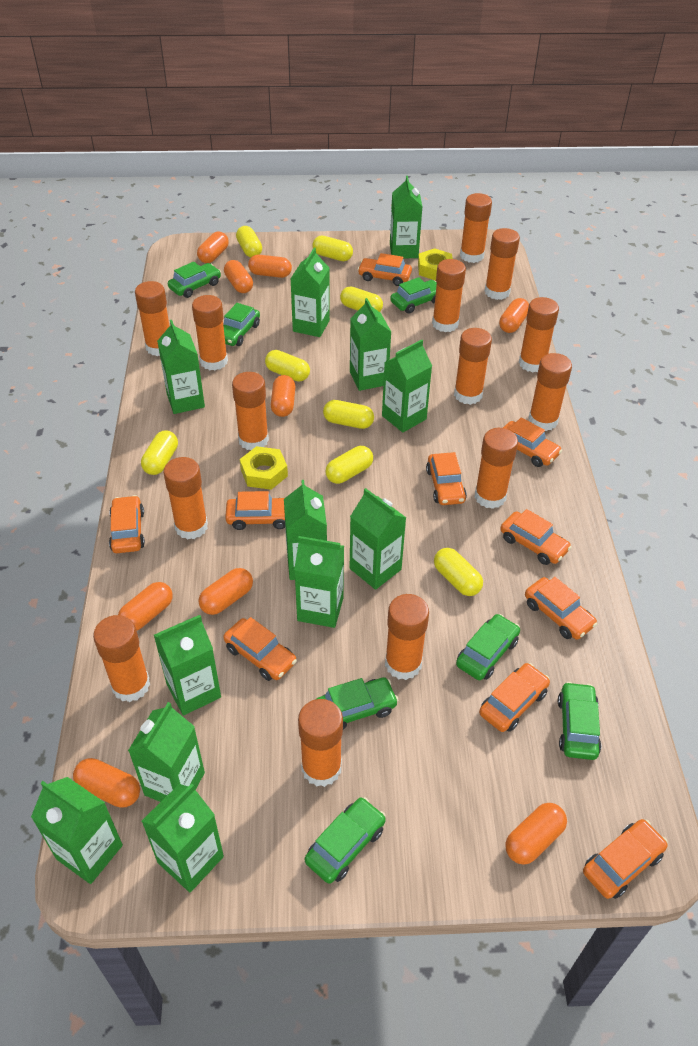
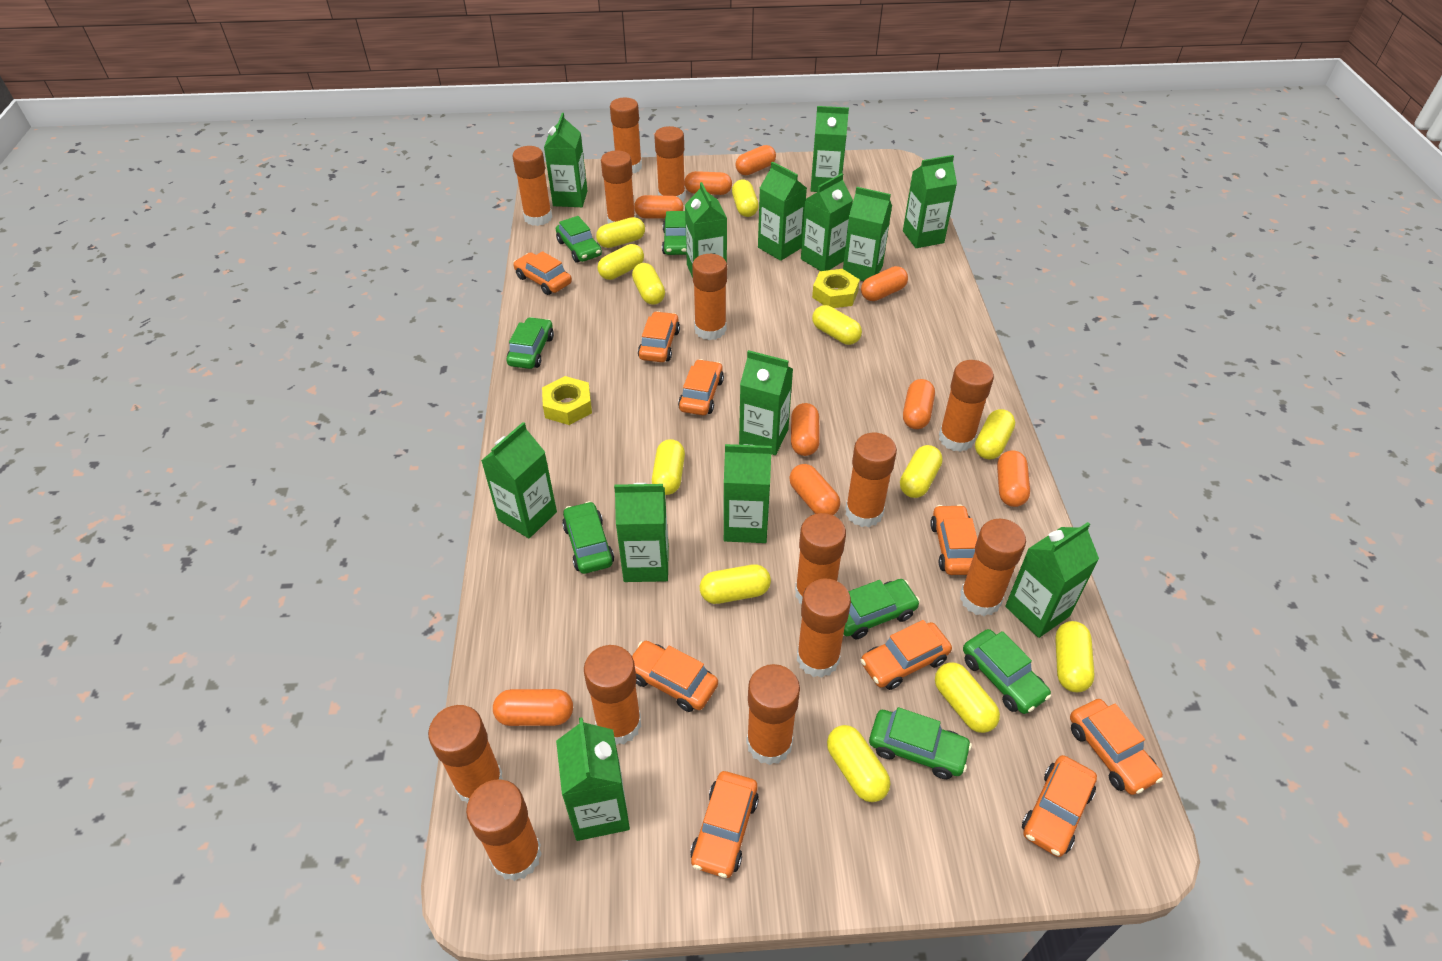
green carton: 12 -> 13
orange car: 10 -> 9
yellow capsule: 8 -> 12

